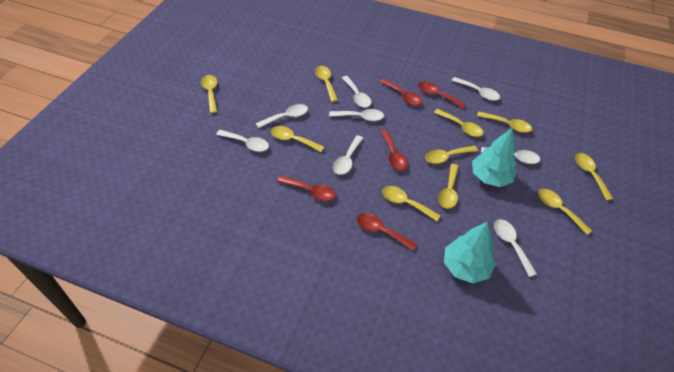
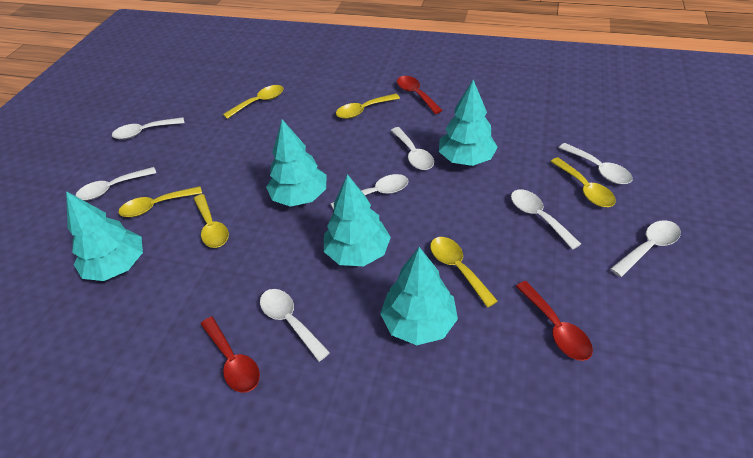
red spoon: 5 -> 3
turquoise tree: 2 -> 5
yellow spoon: 10 -> 6

